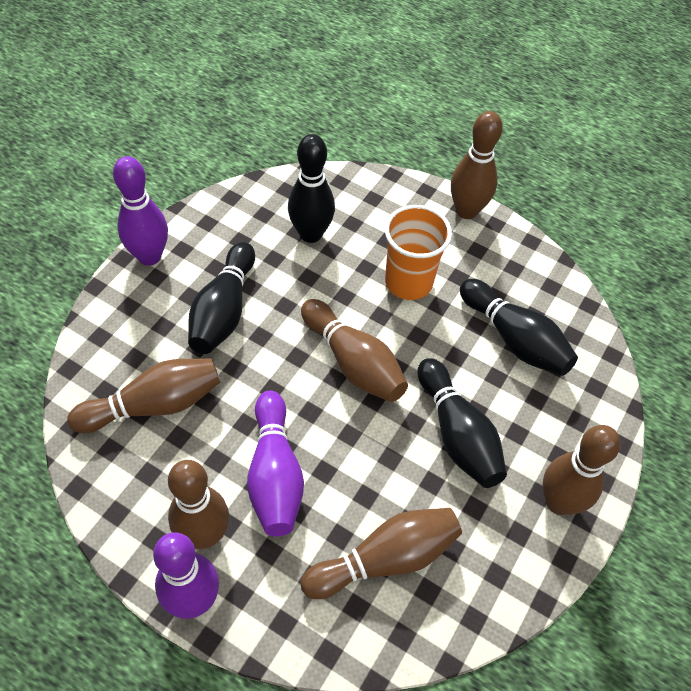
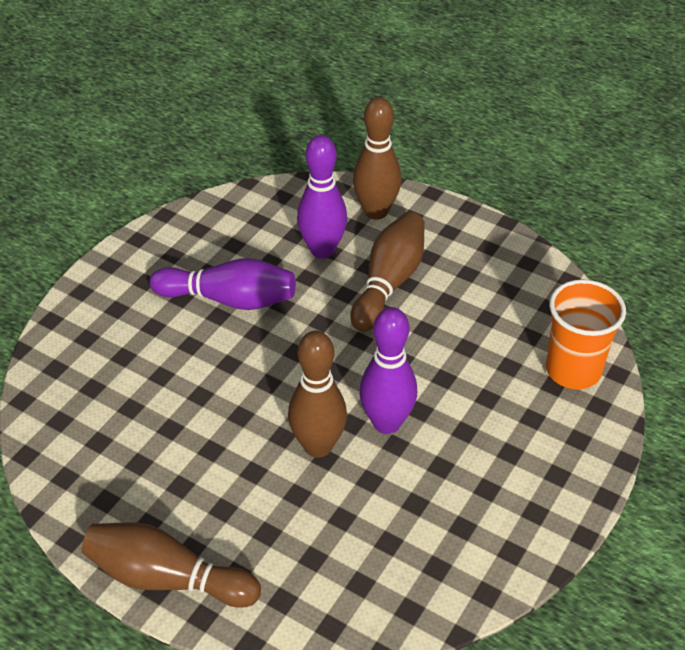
black bowling pin: 4 -> 0
brown bowling pin: 6 -> 4

